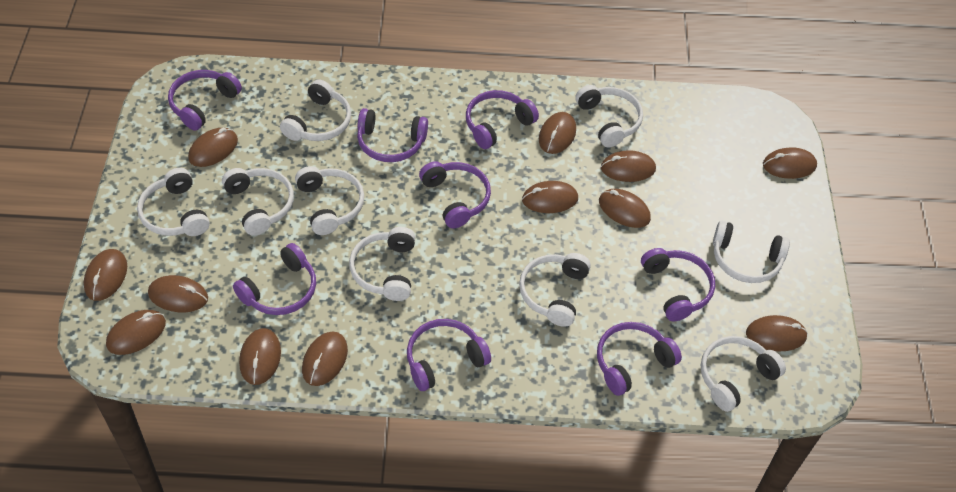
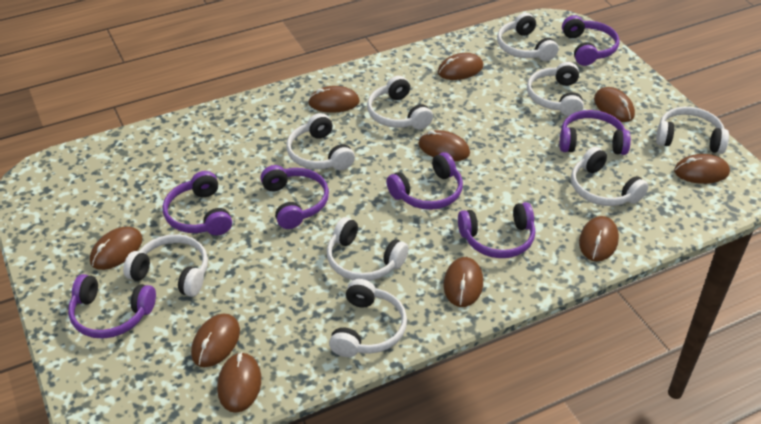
brown mouse: 12 -> 10
purple headphones: 8 -> 7

